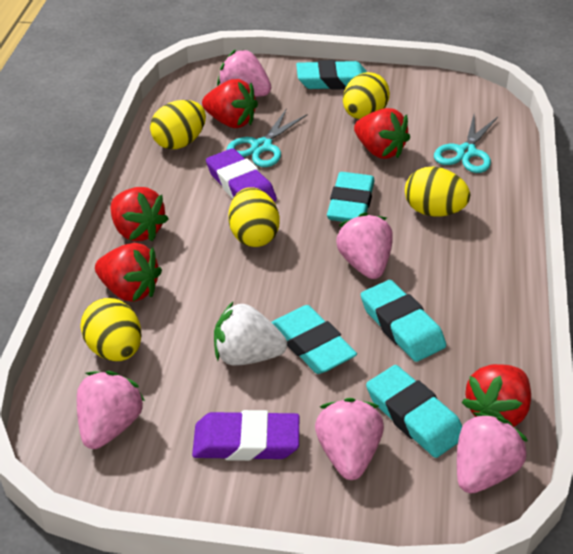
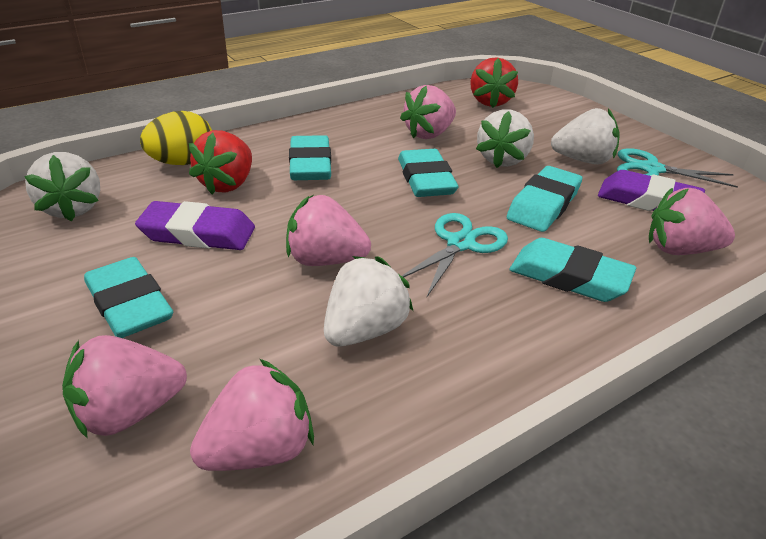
red strawberry: 5 -> 2
white strawberry: 1 -> 4
yellow egg: 5 -> 1

